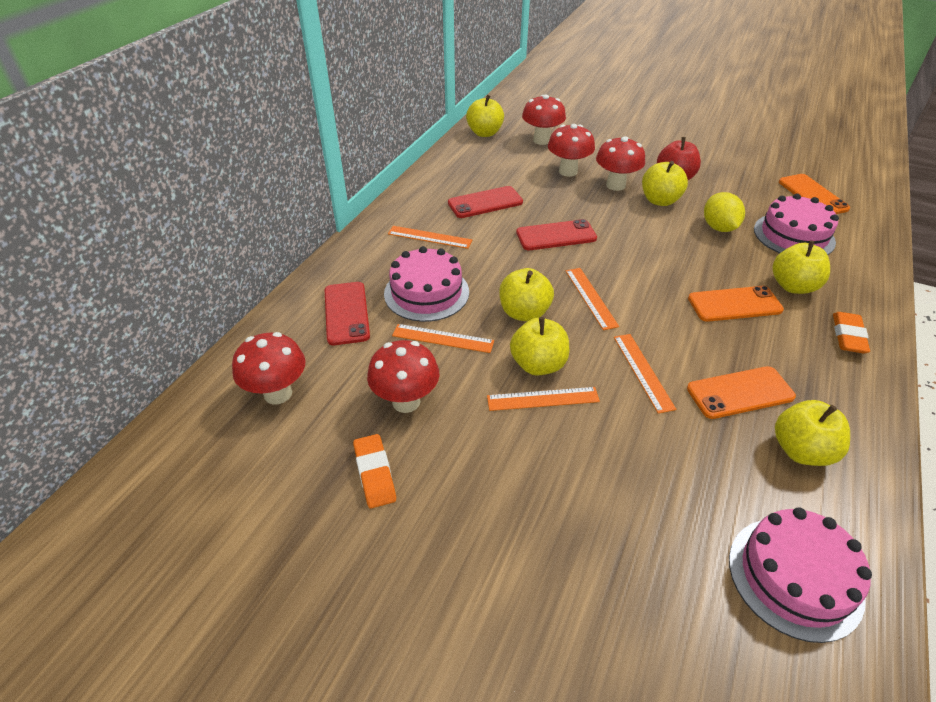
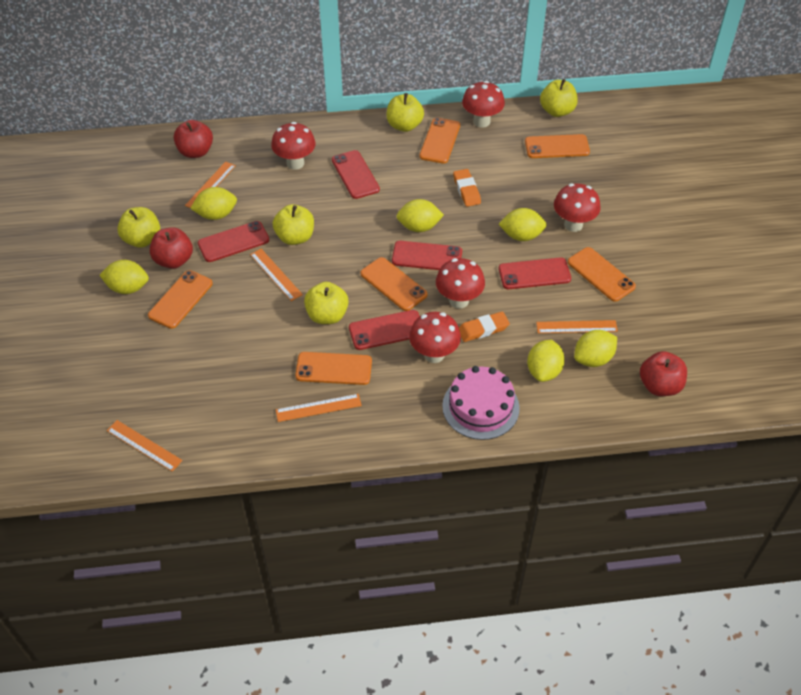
orange phone: 3 -> 6
pink cake: 3 -> 1
red apple: 1 -> 3
red phone: 3 -> 5
yellow apple: 6 -> 5
yellow lemon: 1 -> 6

